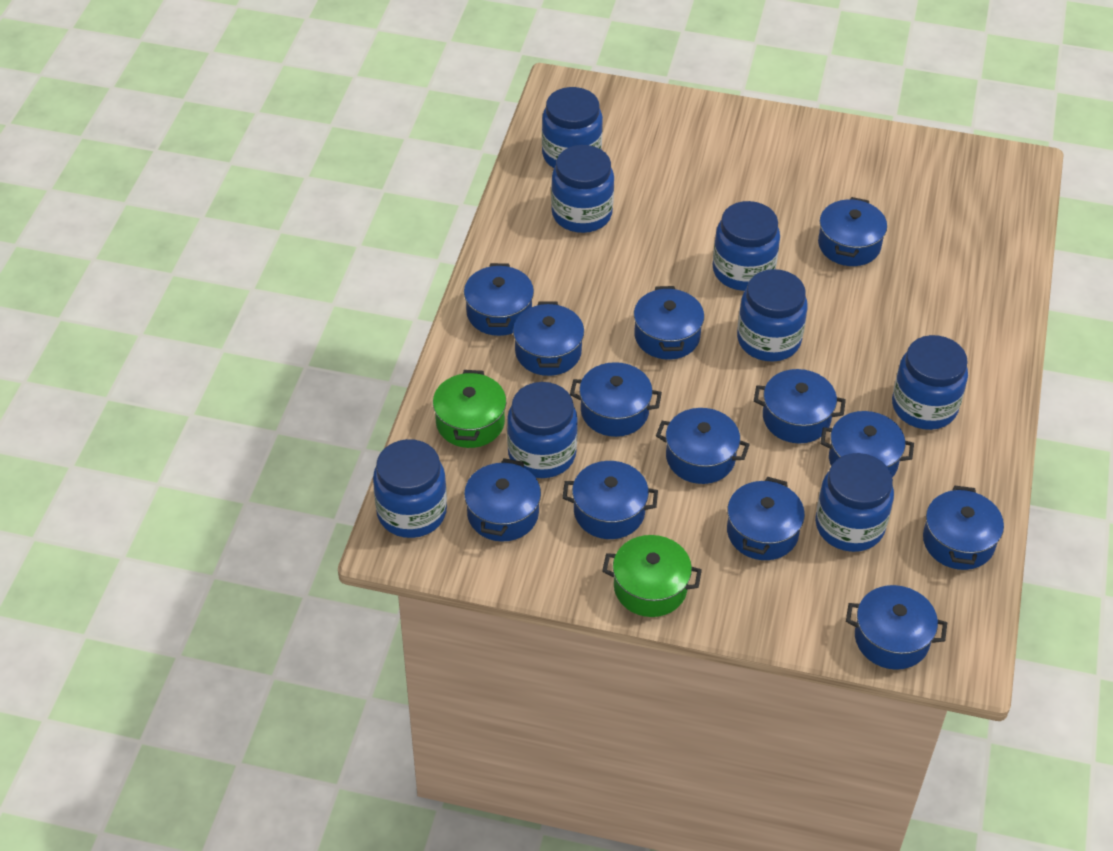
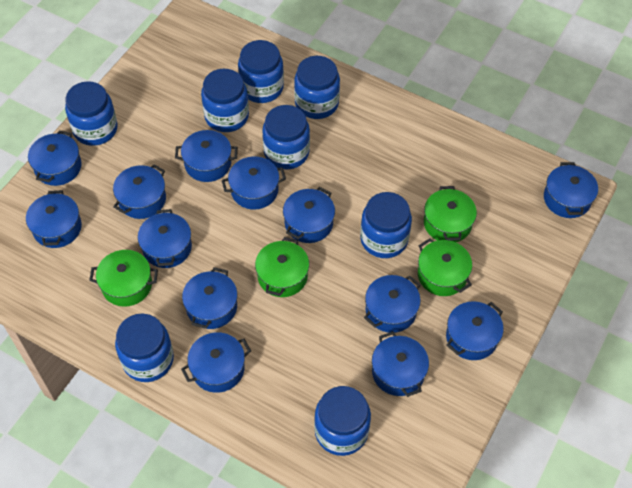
green pot: 2 -> 4

